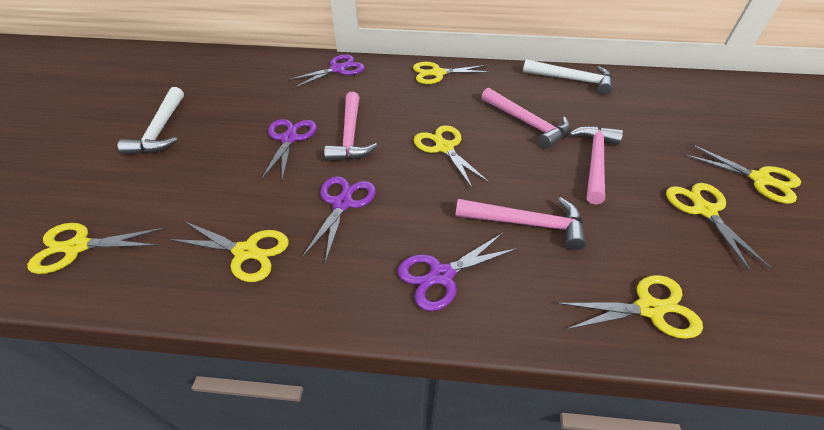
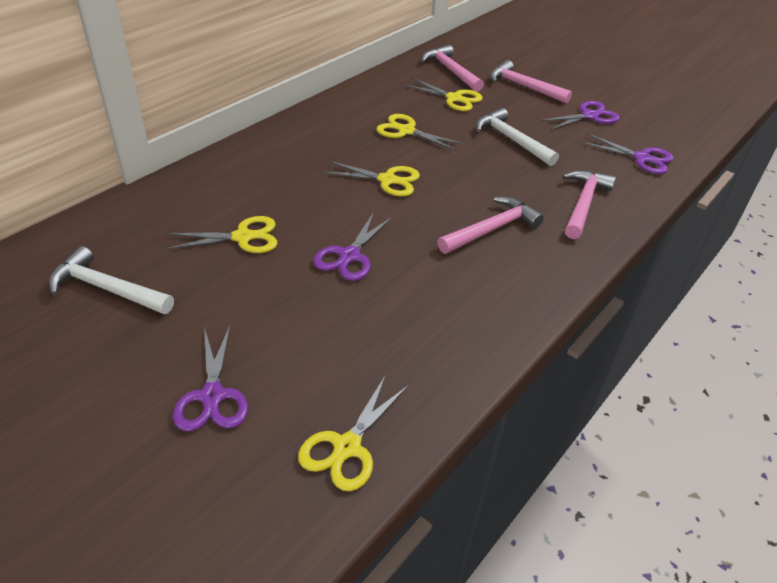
yellow scissors: 7 -> 5

